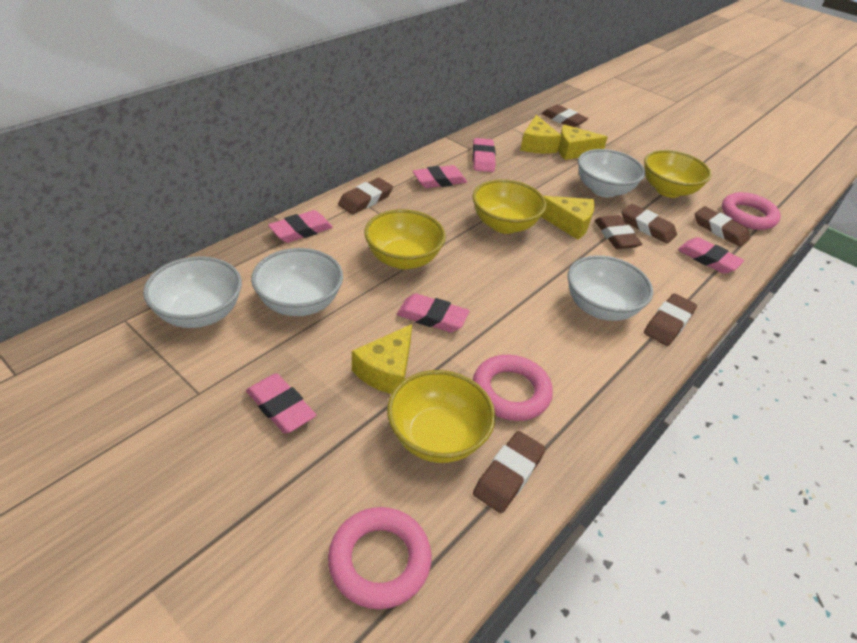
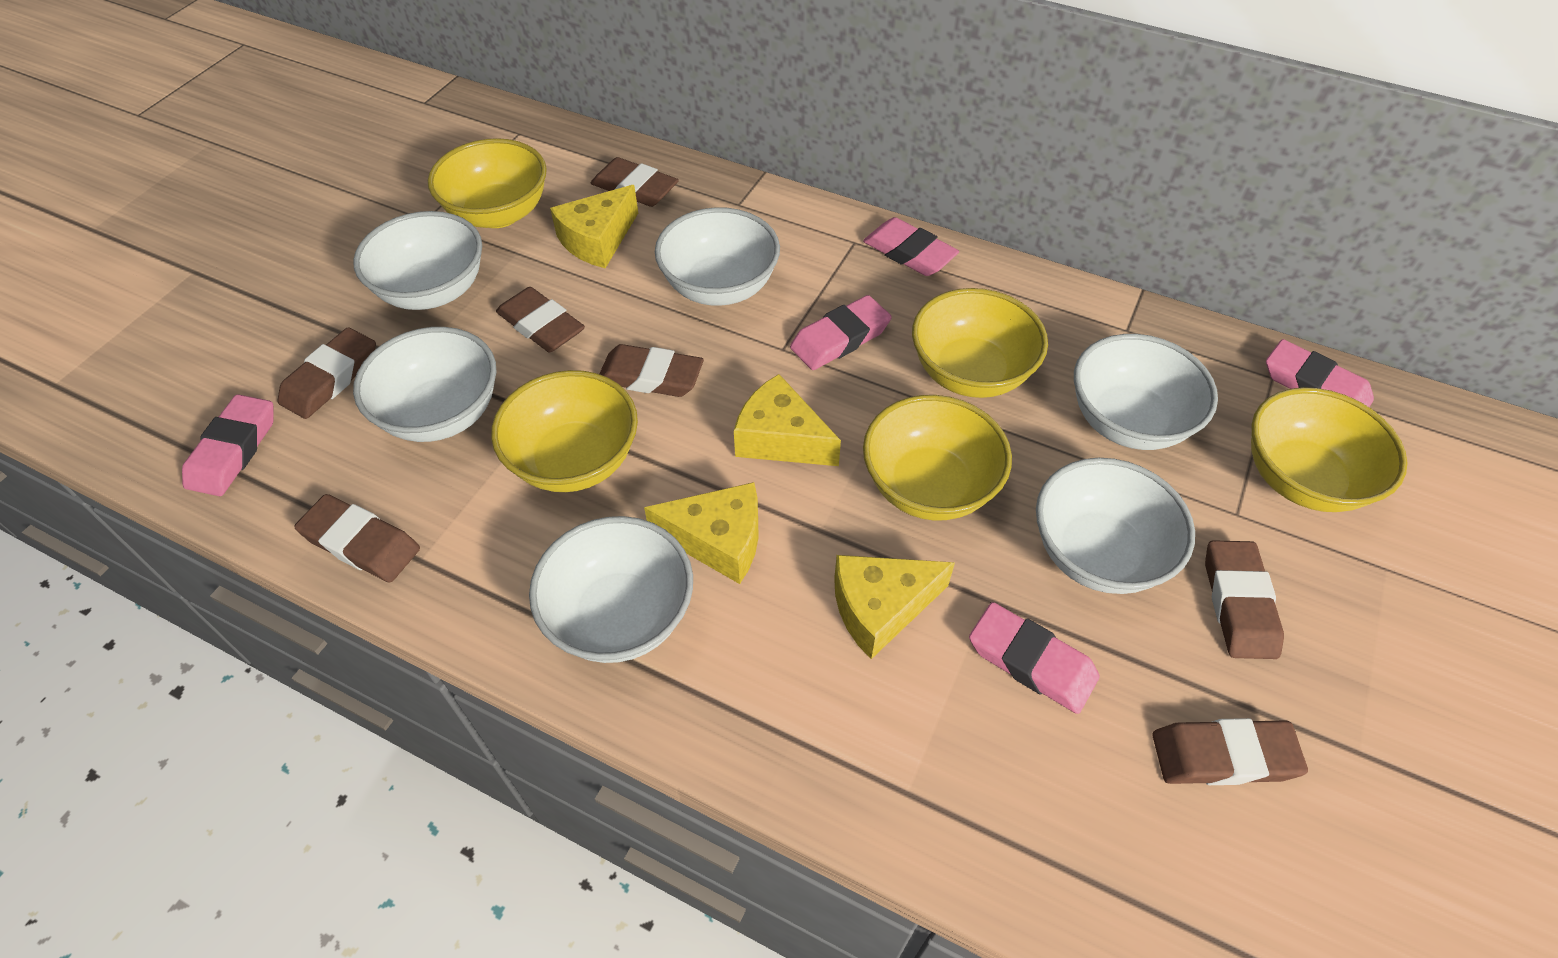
pink eraser: 6 -> 5
pink ring: 3 -> 0
white bowl: 4 -> 6
yellow bowl: 4 -> 5

